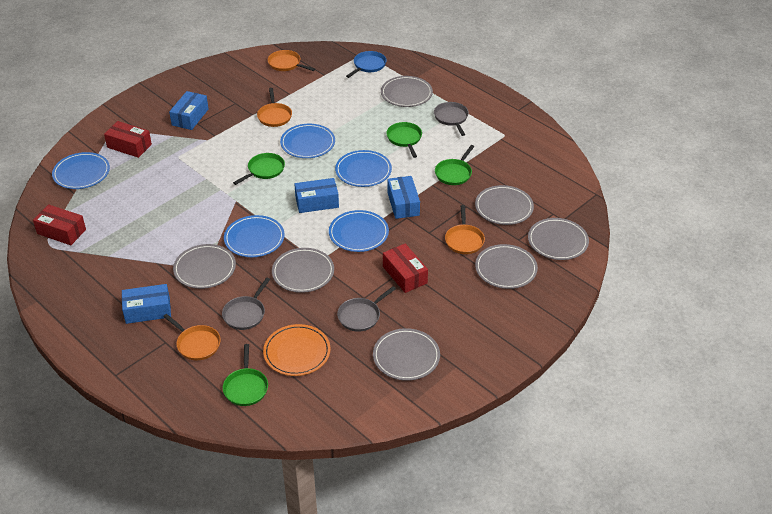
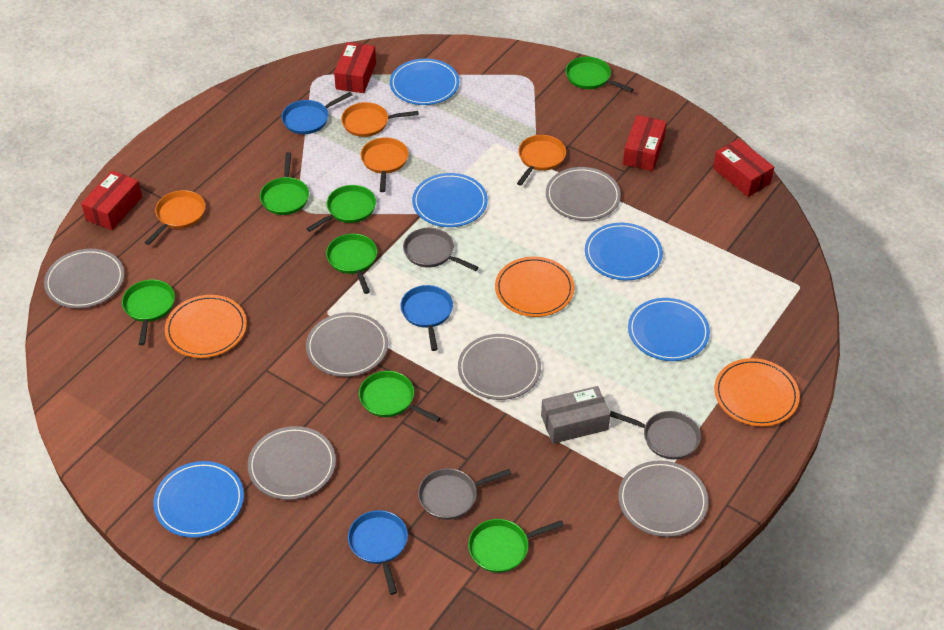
blue box: 4 -> 0
blue pan: 1 -> 3
green pan: 4 -> 7
grey box: 0 -> 1
grey plate: 7 -> 6
orange plate: 1 -> 3
red box: 3 -> 4

